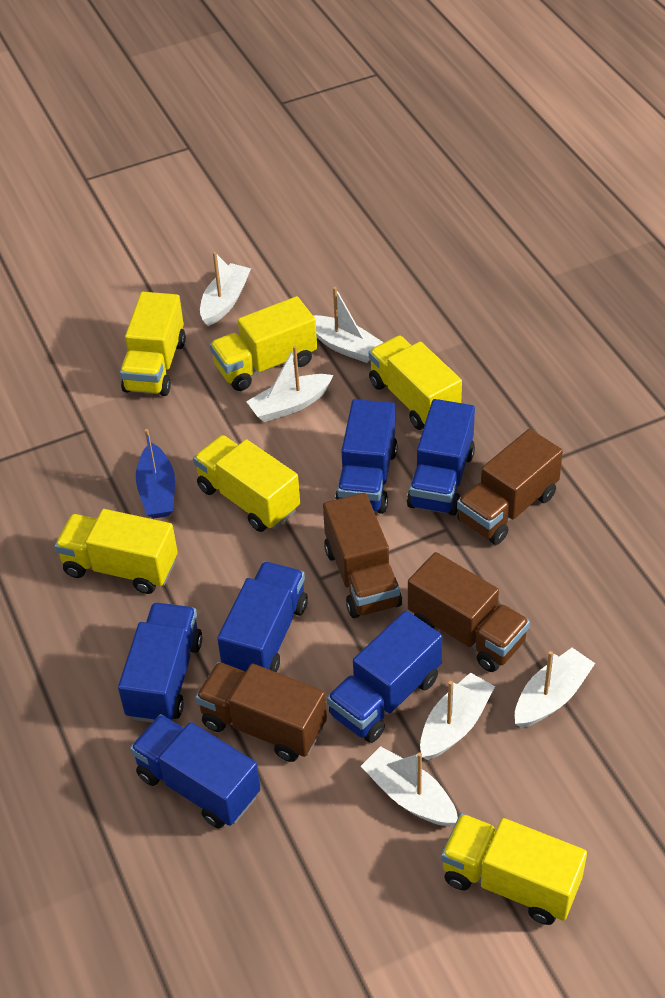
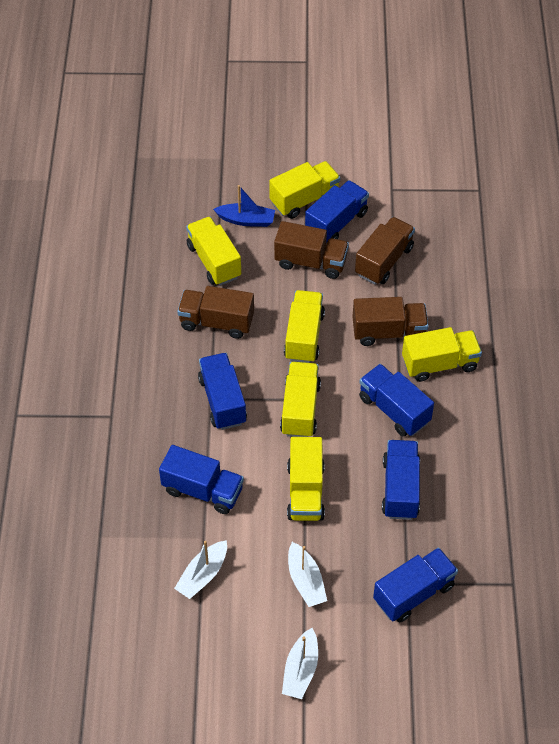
white boat: 6 -> 3

